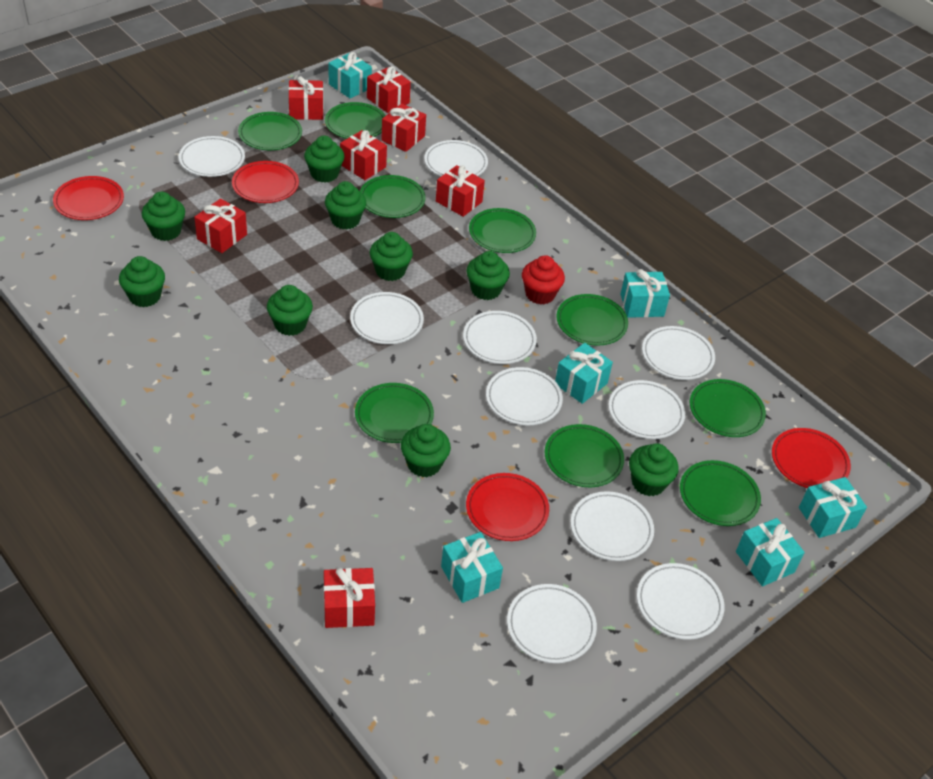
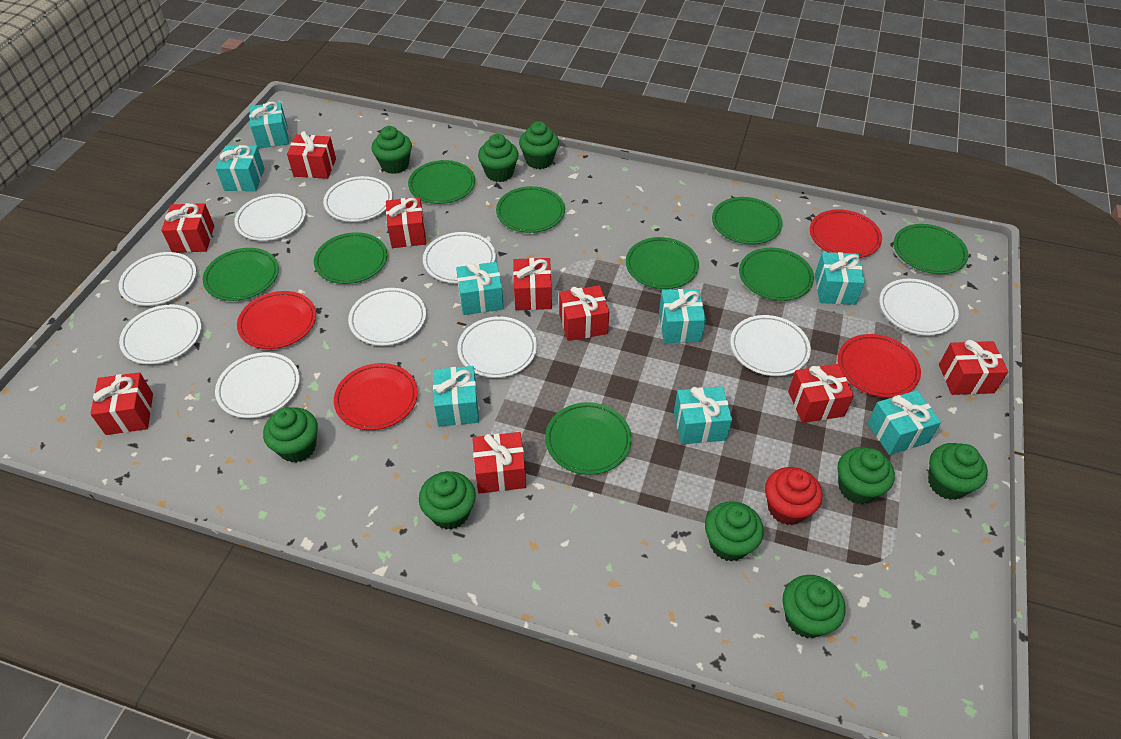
red gift: 7 -> 9
turquoise gift: 6 -> 8

